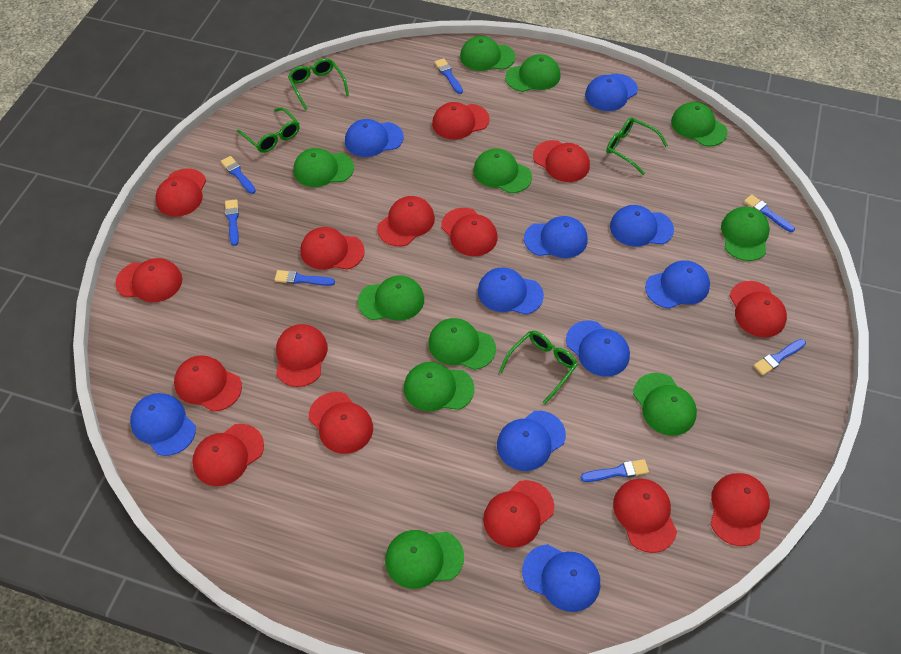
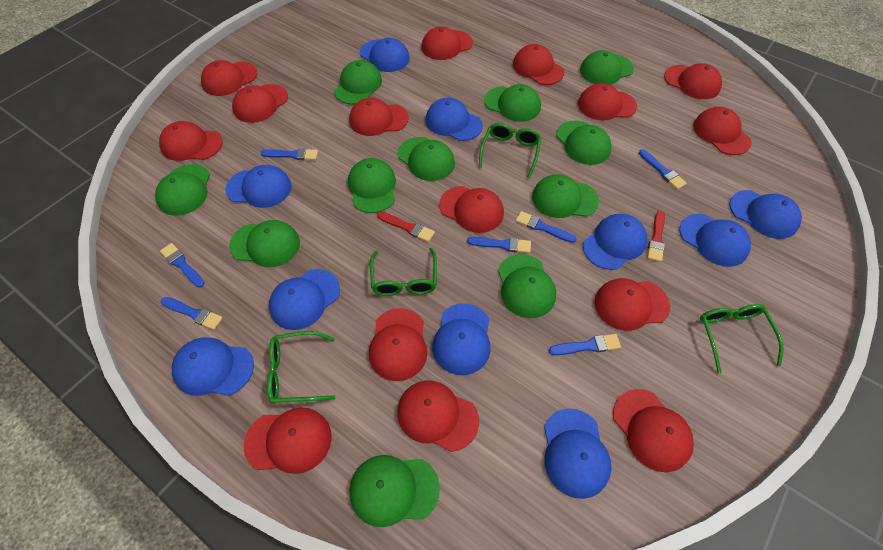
red brush: 0 -> 2

